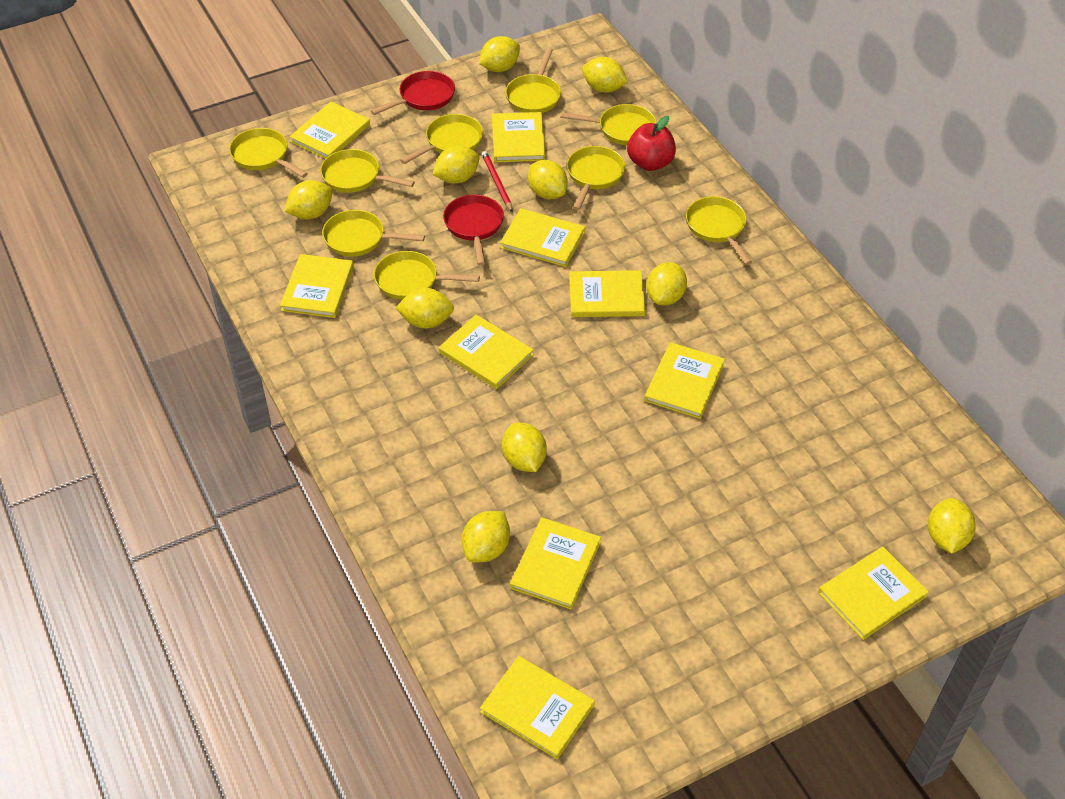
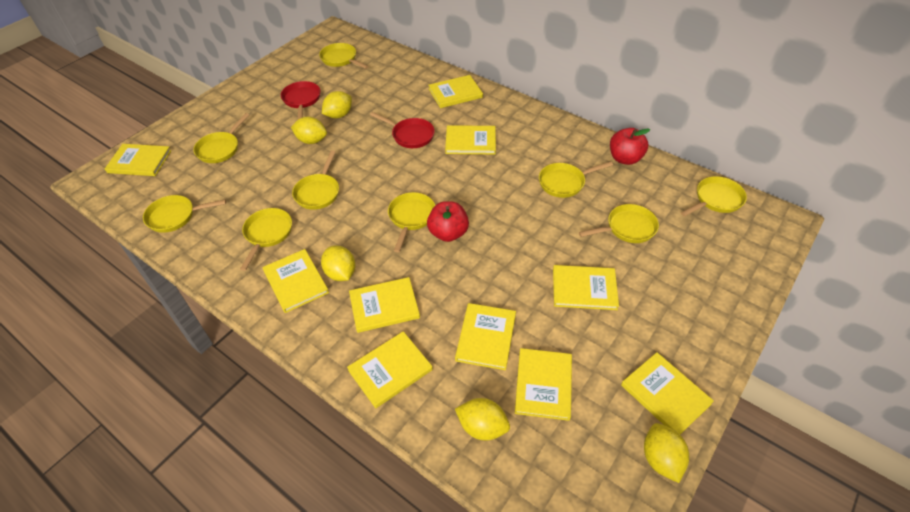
red apple: 1 -> 2
red pencil: 1 -> 0
yellow lemon: 10 -> 5

